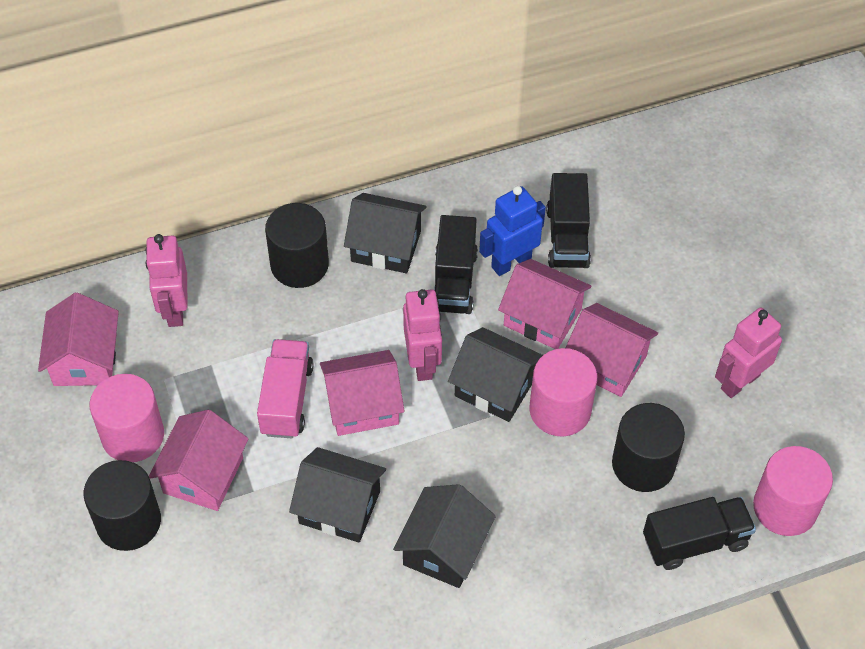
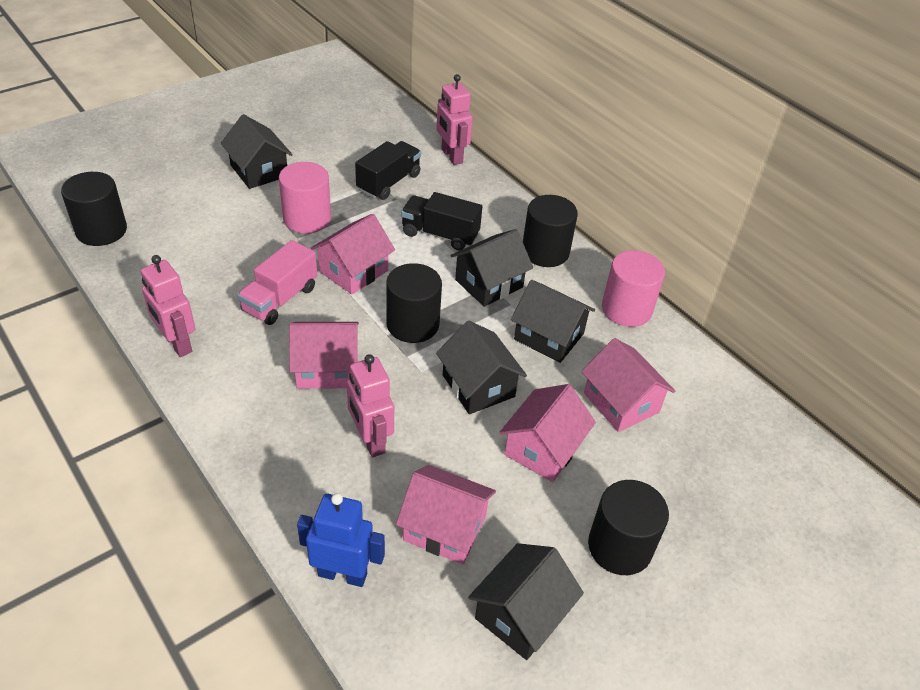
black cylinder: 3 -> 4
black house: 4 -> 5
black truck: 3 -> 2
pink cylinder: 3 -> 2

